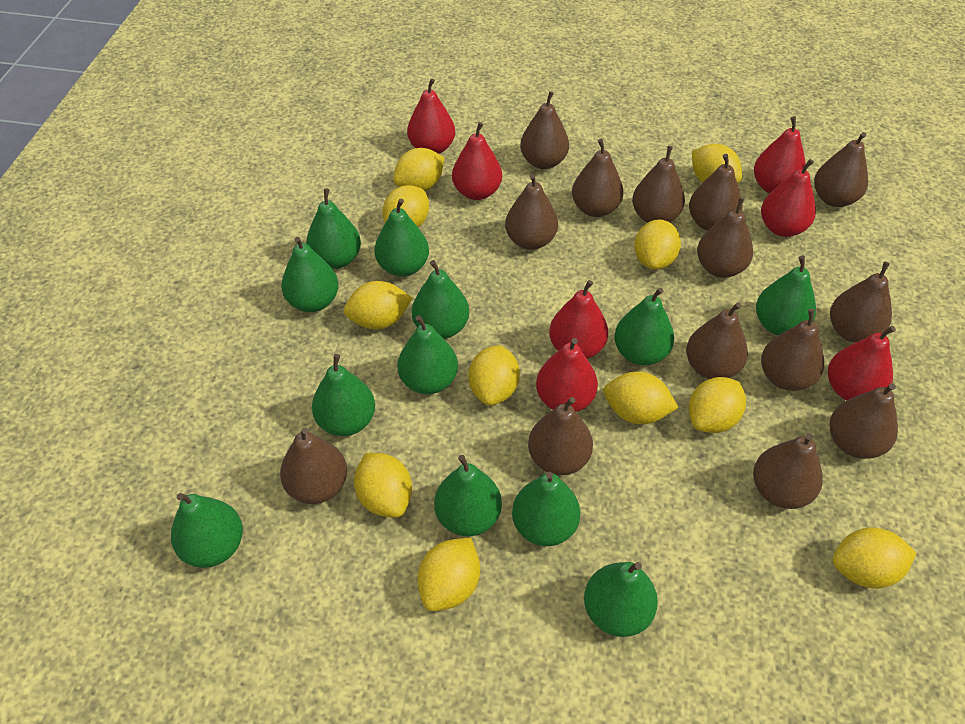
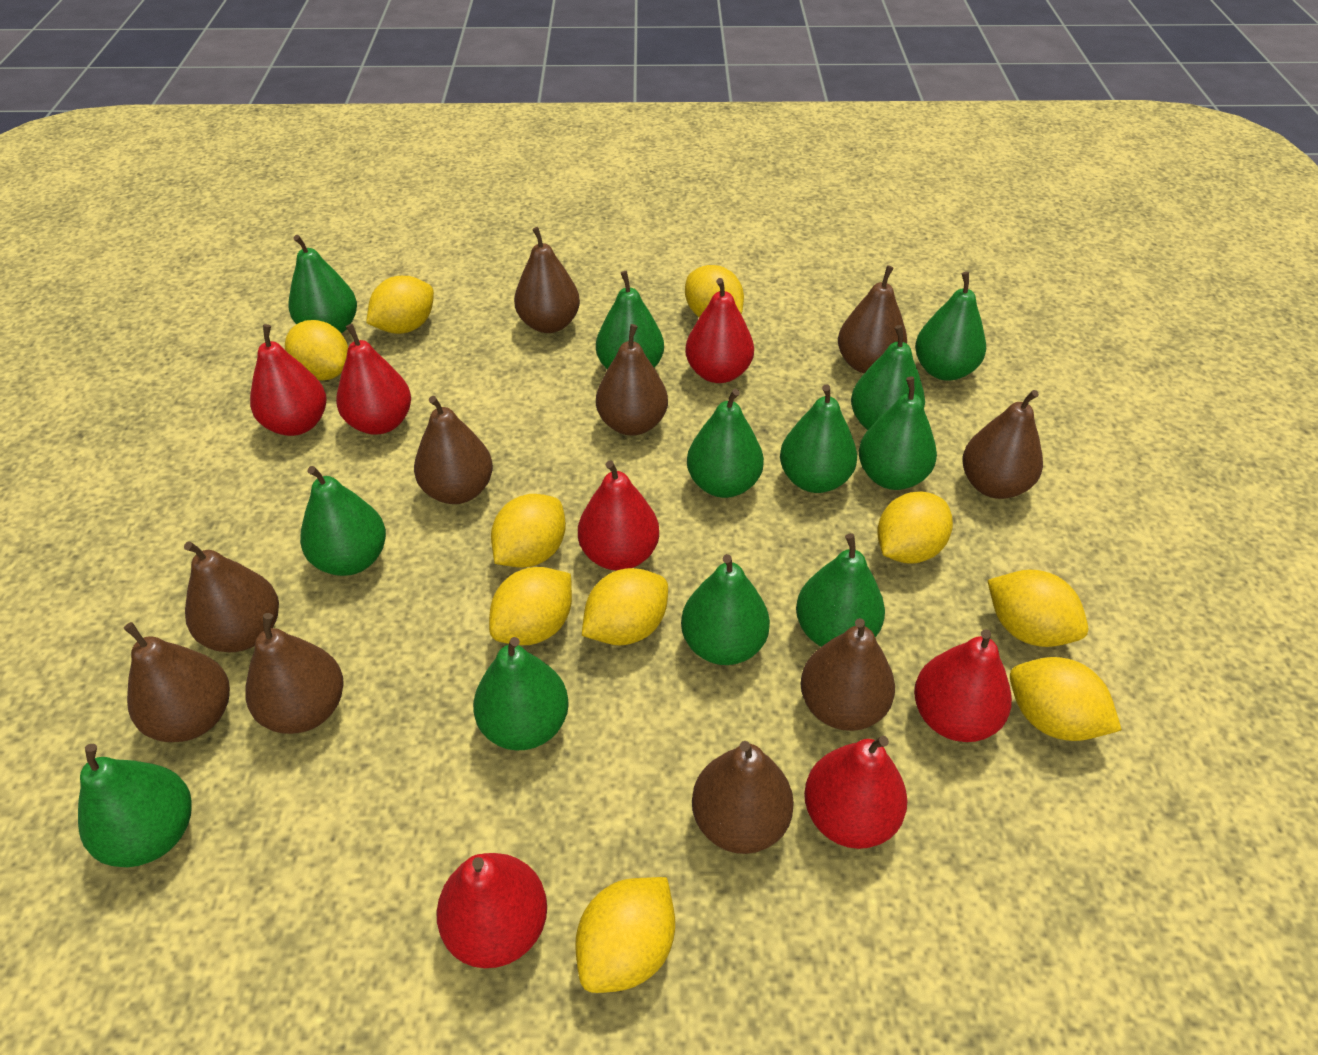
brown pear: 14 -> 10
yellow lemon: 11 -> 10

